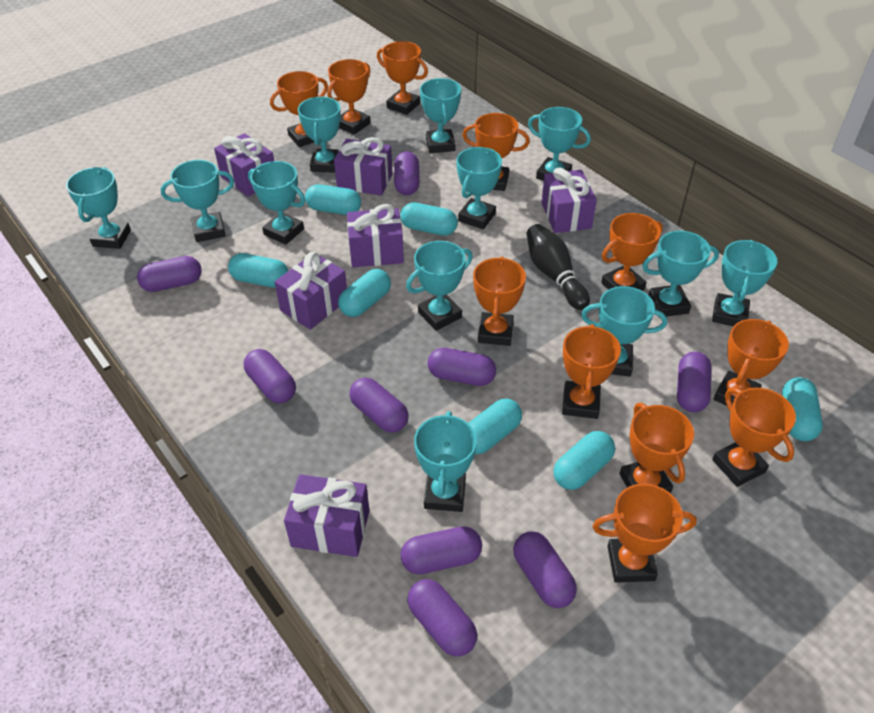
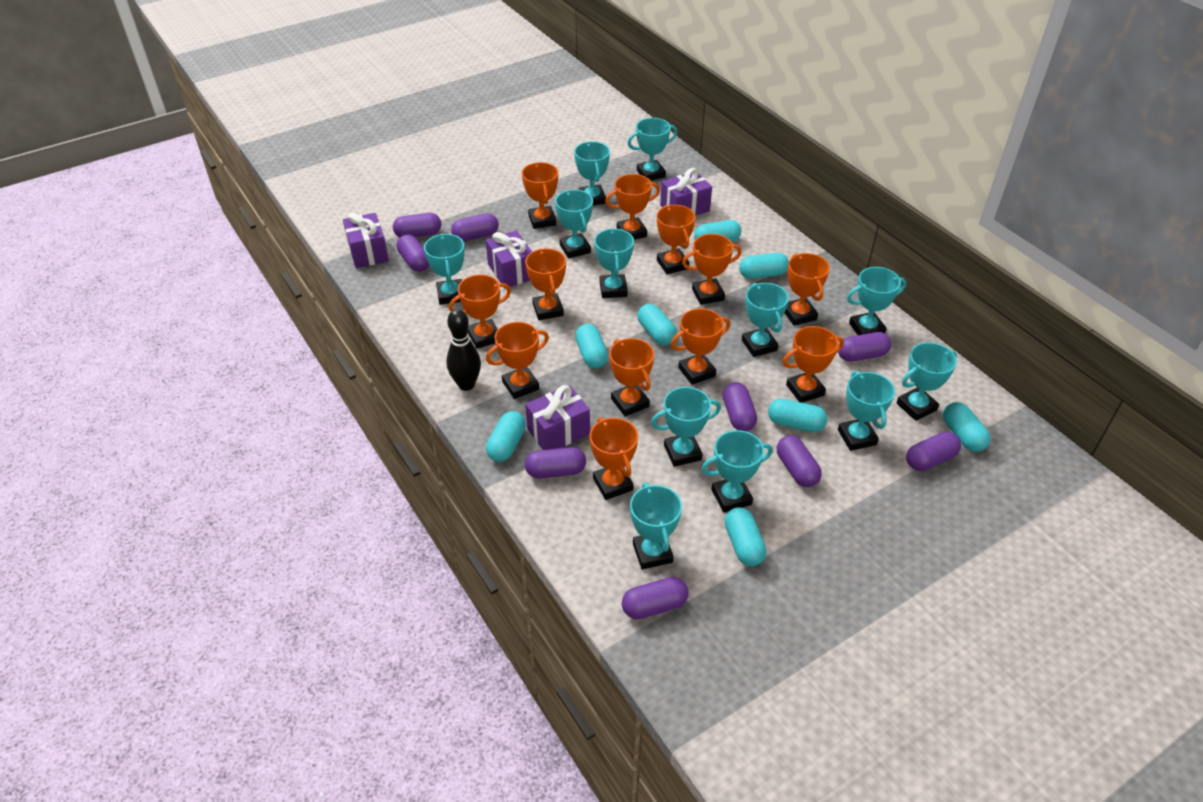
orange trophy: 11 -> 12
purple gift: 6 -> 4
turquoise capsule: 7 -> 8

